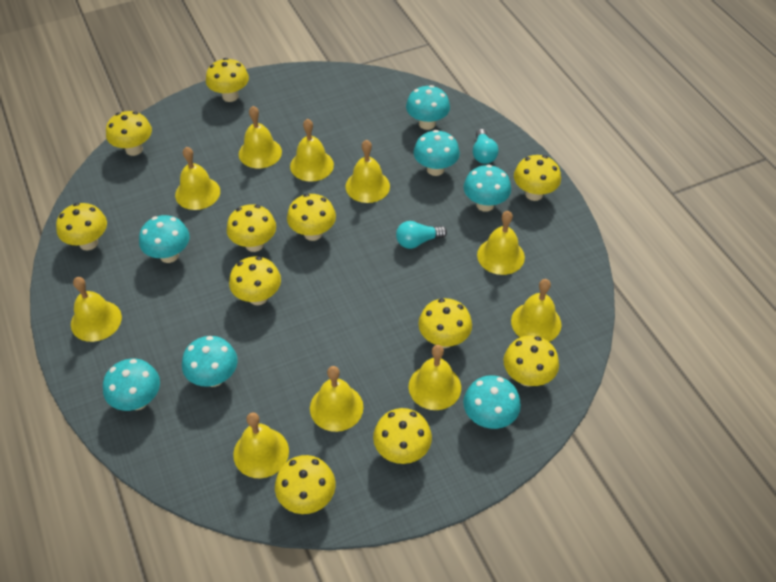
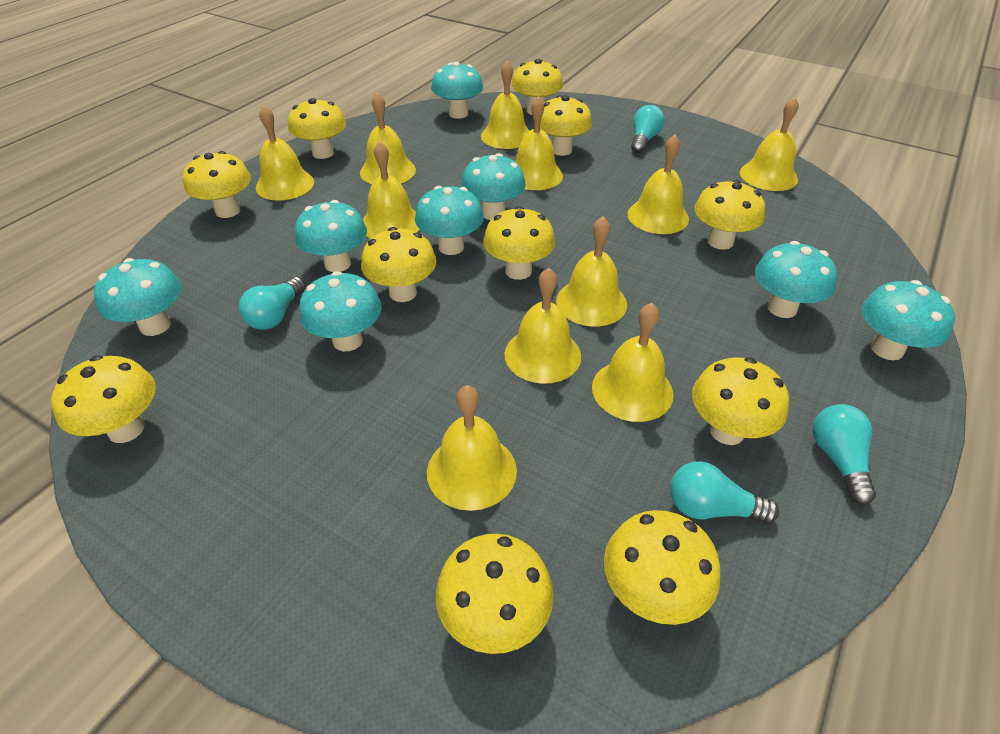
turquoise light bulb: 2 -> 4
turquoise mushroom: 7 -> 8
yellow bell: 10 -> 11

